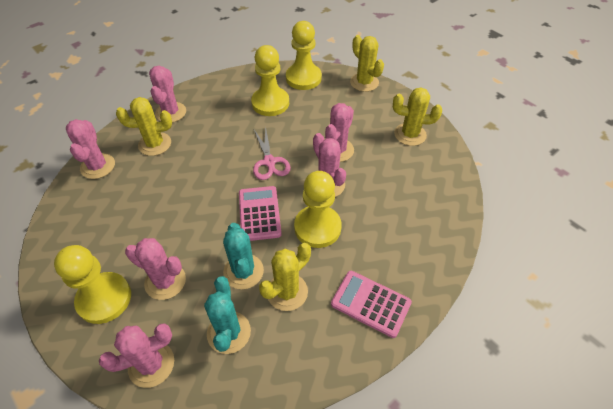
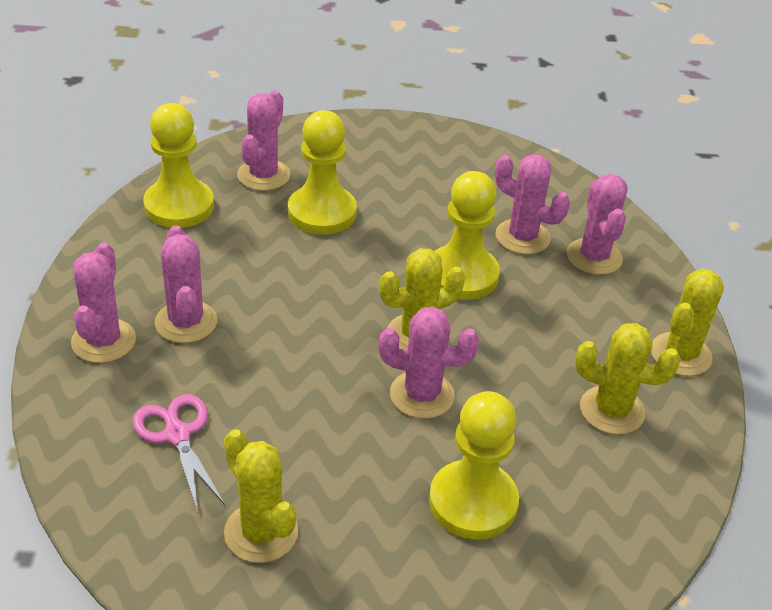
pink calculator: 2 -> 0
turquoise cactus: 2 -> 0

